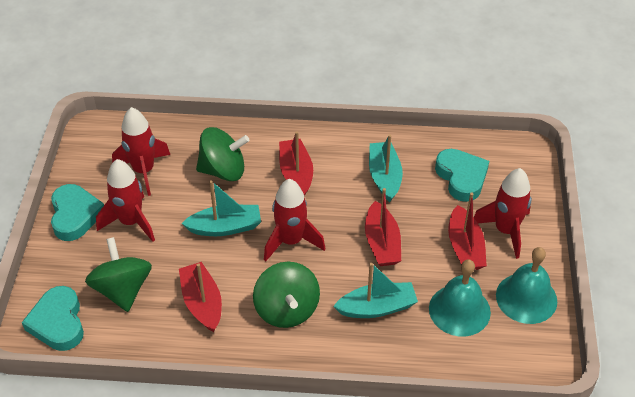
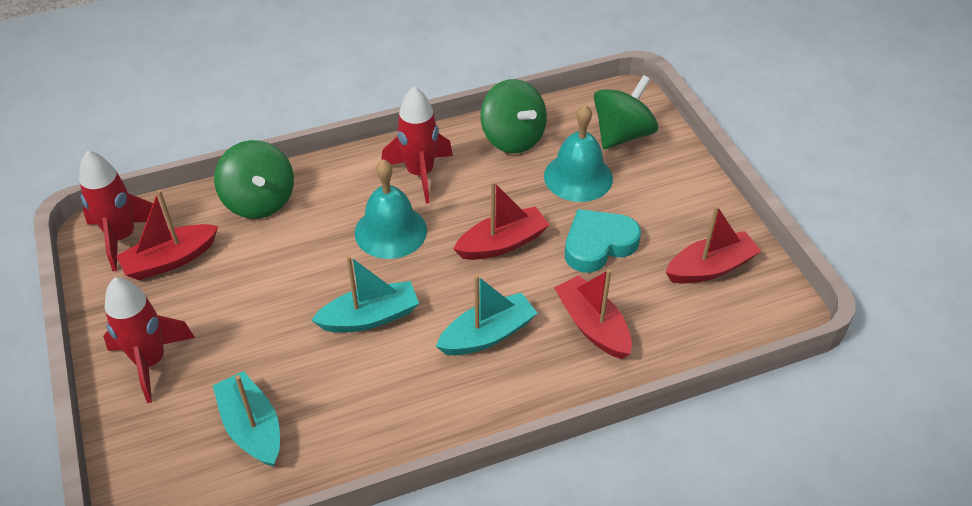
red rocket: 4 -> 3
turquoise heart: 3 -> 1

